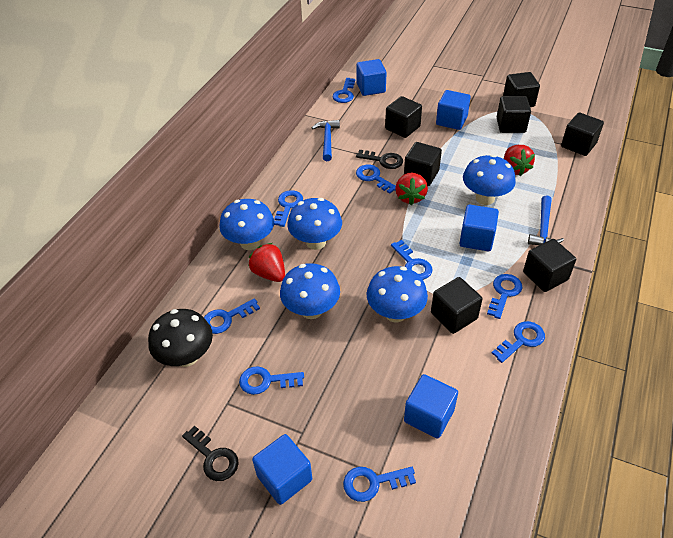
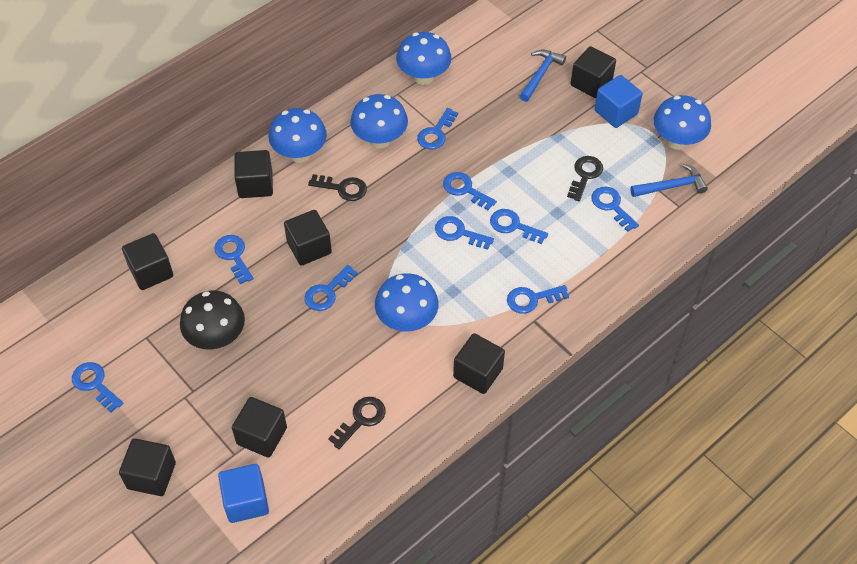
black key: 2 -> 3
blue cube: 5 -> 2
red strawberry: 3 -> 0

